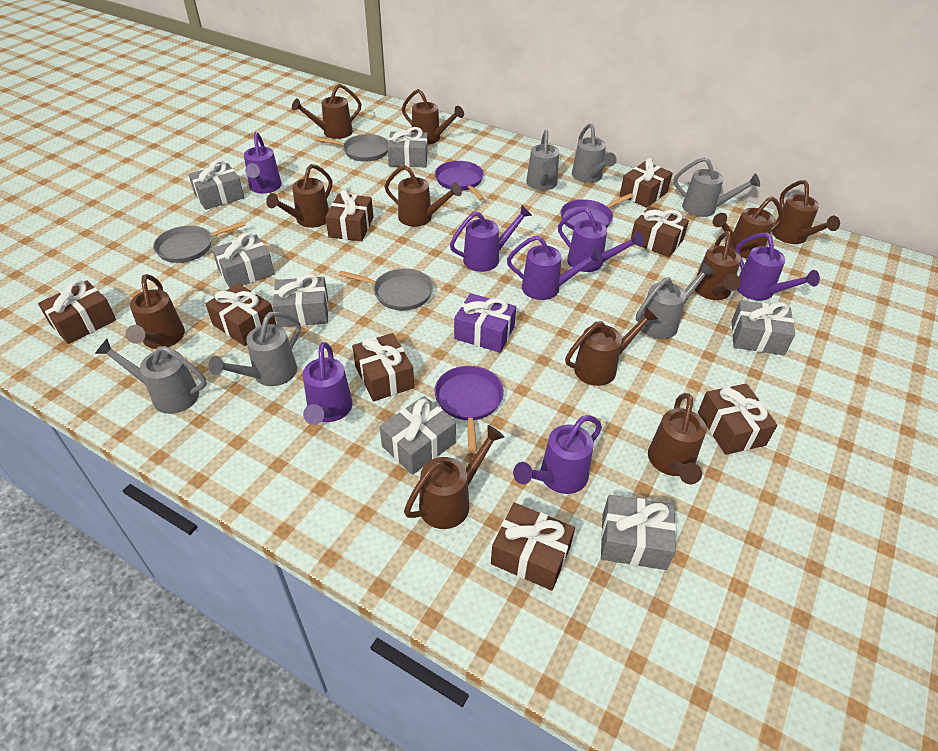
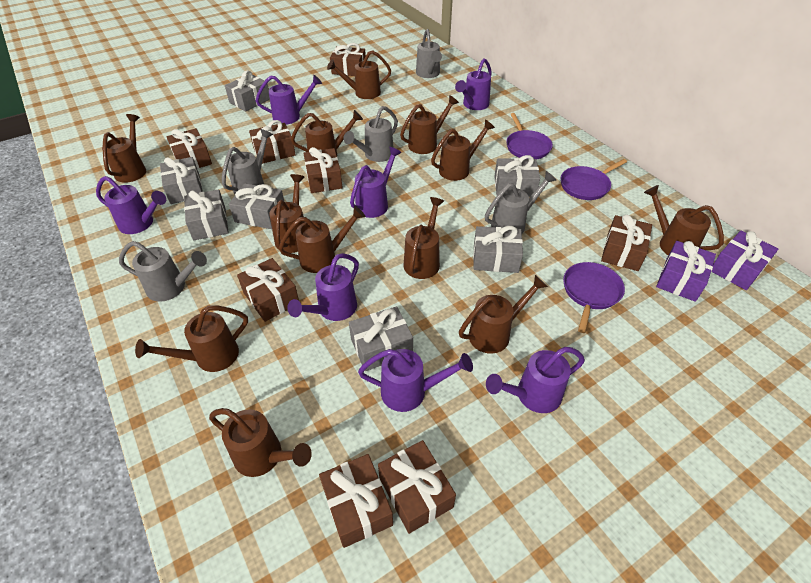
brown watering can: 11 -> 12
grey pan: 3 -> 0
grey watering can: 6 -> 5
purple gift: 1 -> 2

